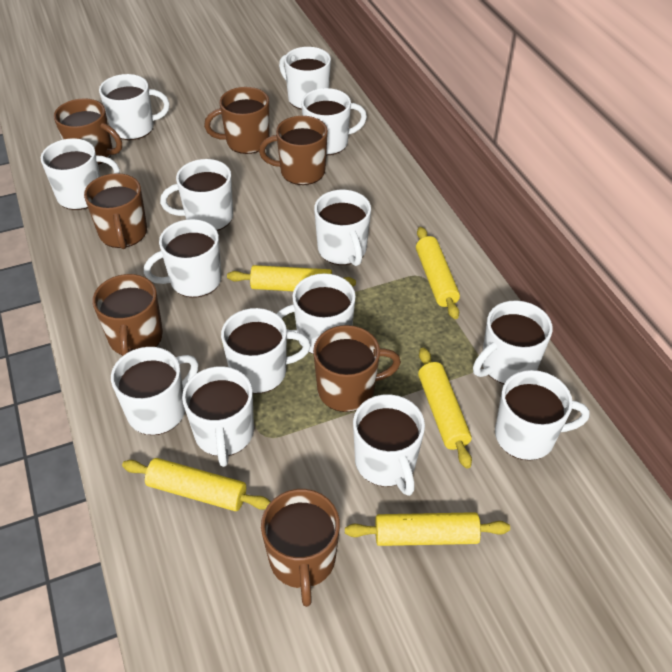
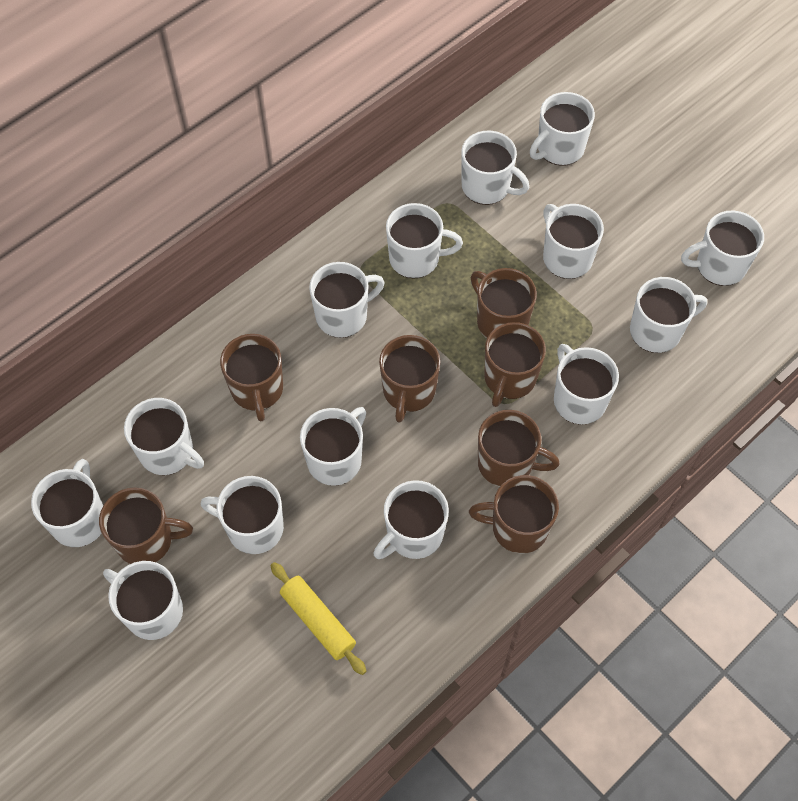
yellow rolling pin: 5 -> 1

